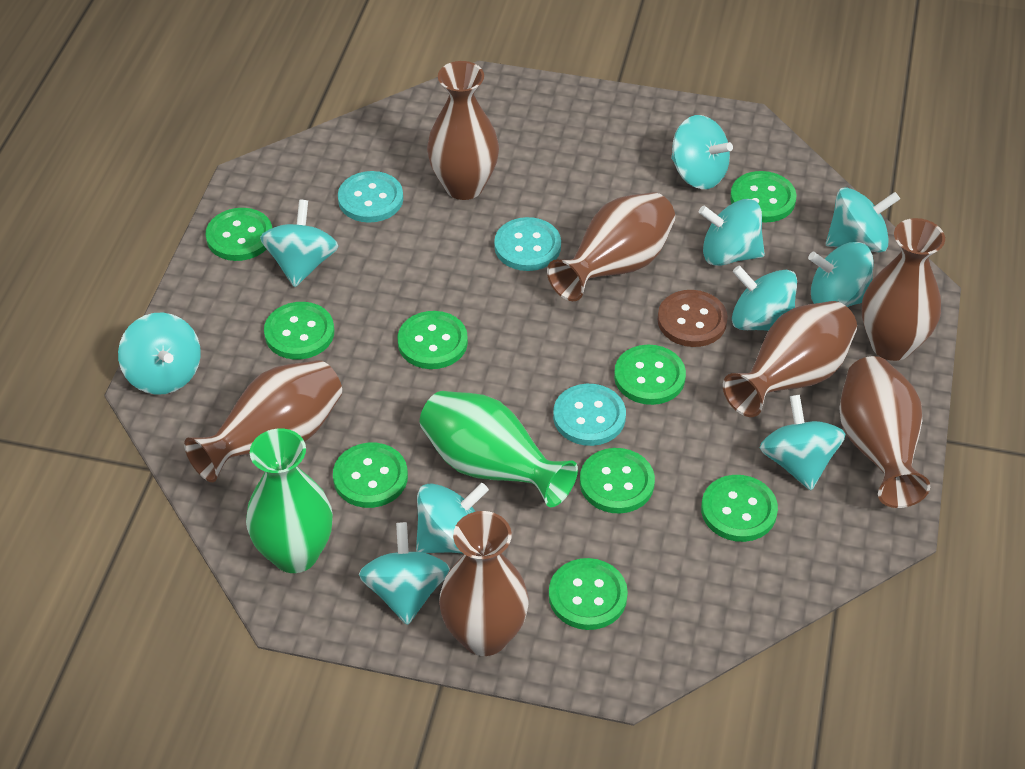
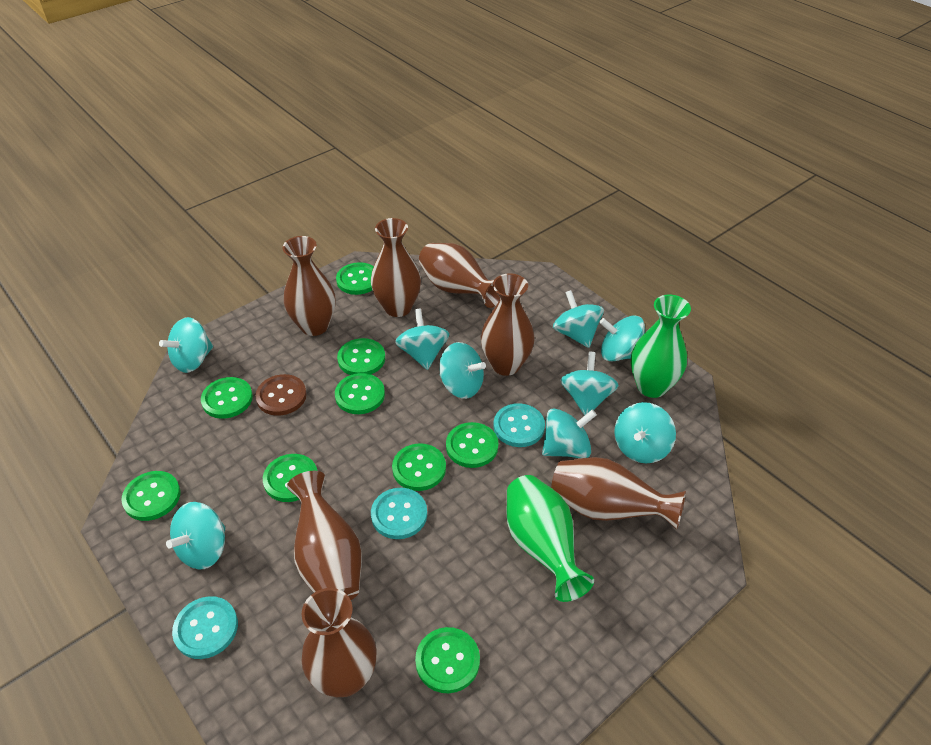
turquoise spinning top: 10 -> 9

